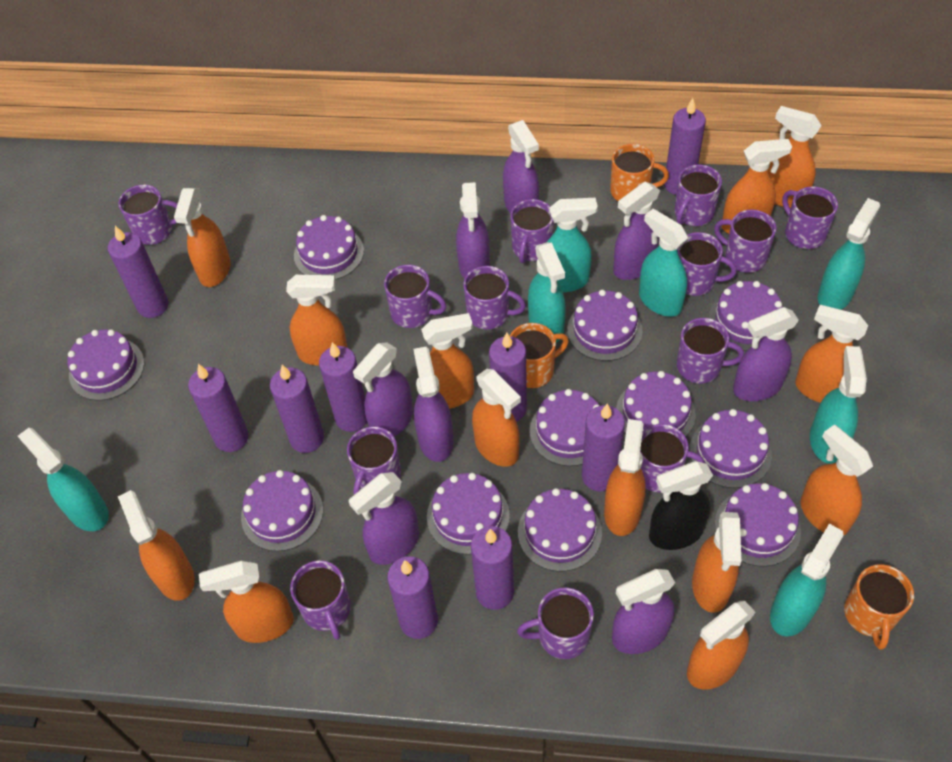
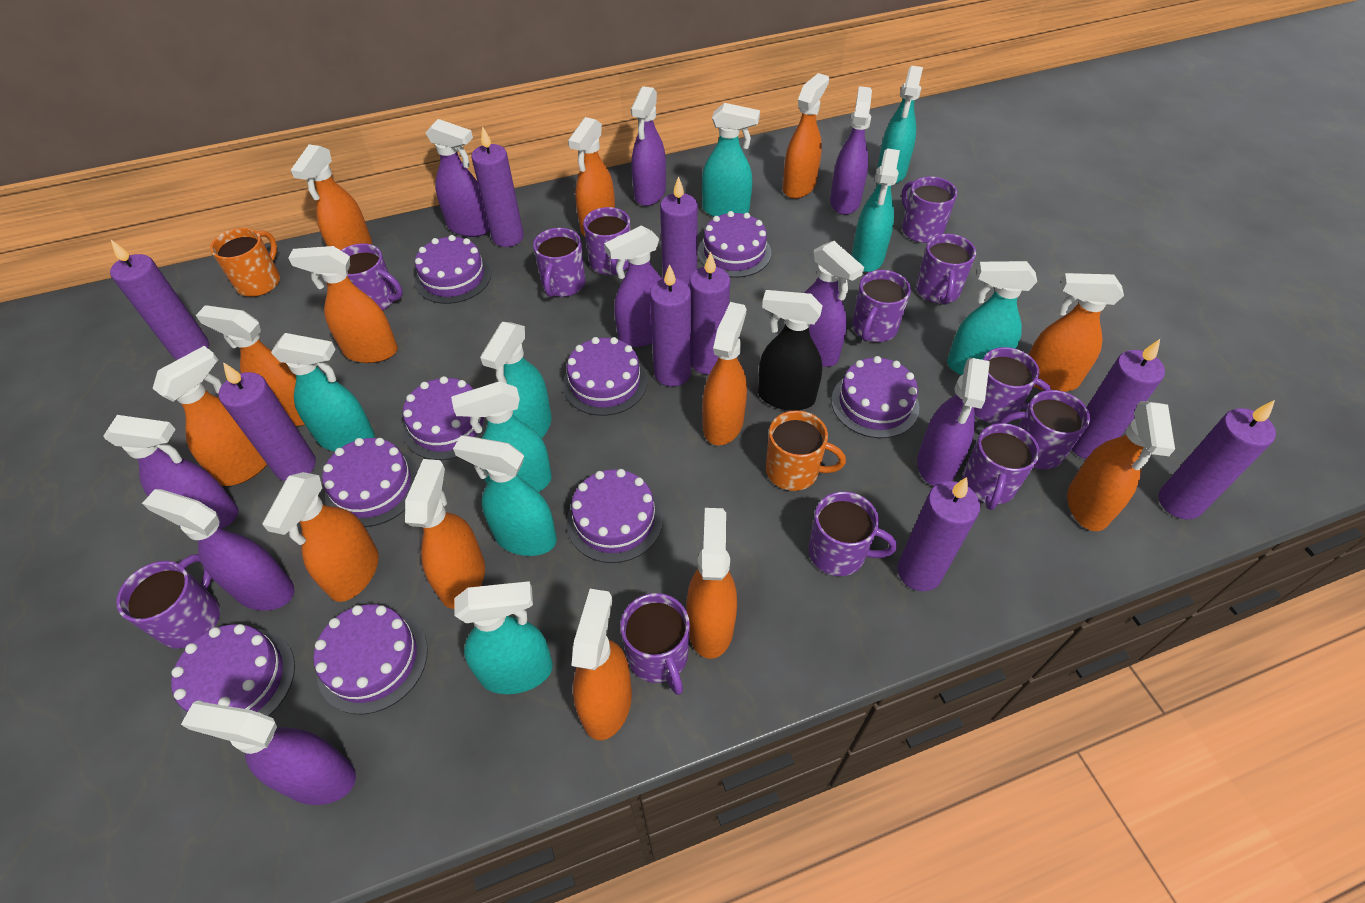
orange mug: 3 -> 2
purple cake: 11 -> 9
purple mug: 13 -> 12
purple spray bottle: 8 -> 9
turquoise spray bottle: 7 -> 9

